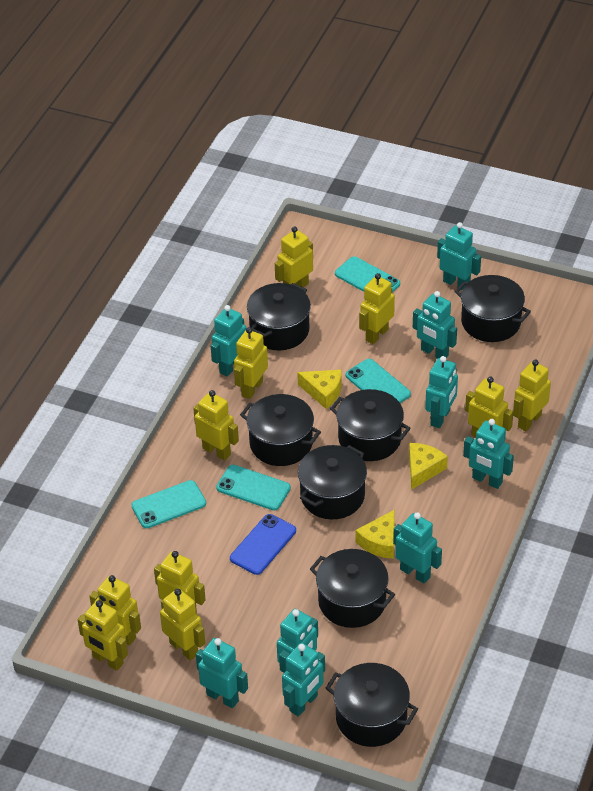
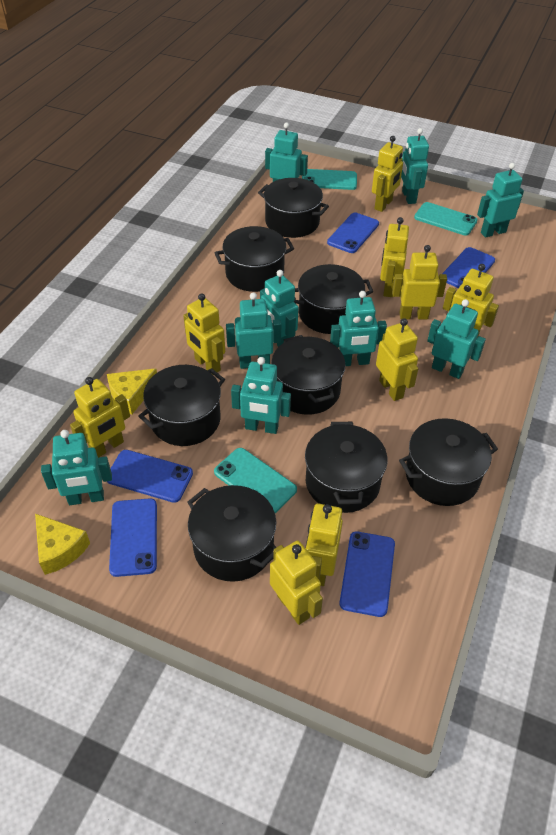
black pot: 7 -> 8
blue phone: 1 -> 5
turquoise phone: 4 -> 3
yellow cheese: 3 -> 2
yellow robot: 10 -> 9

